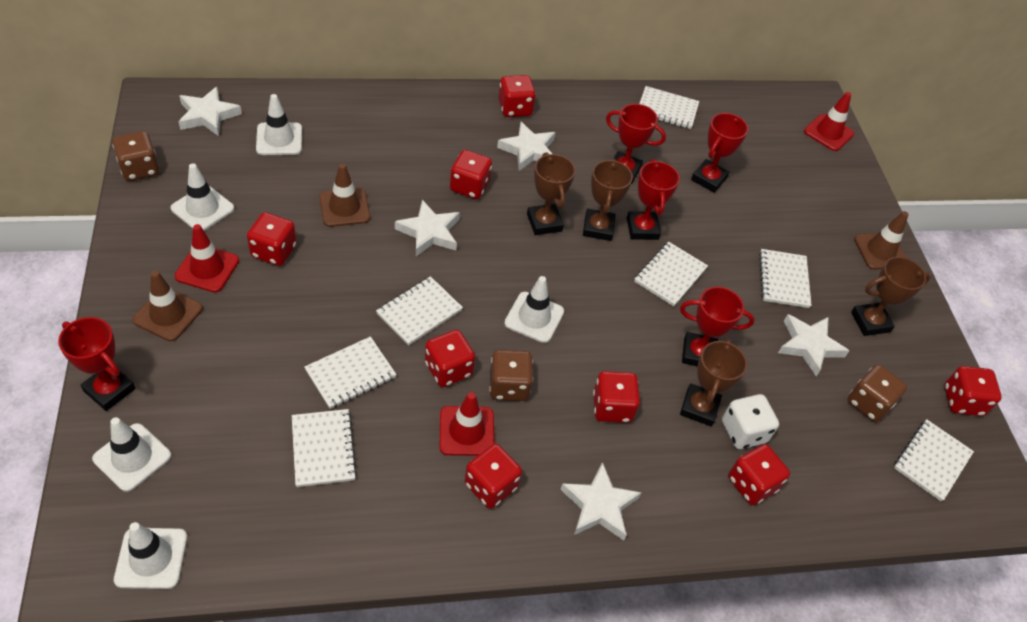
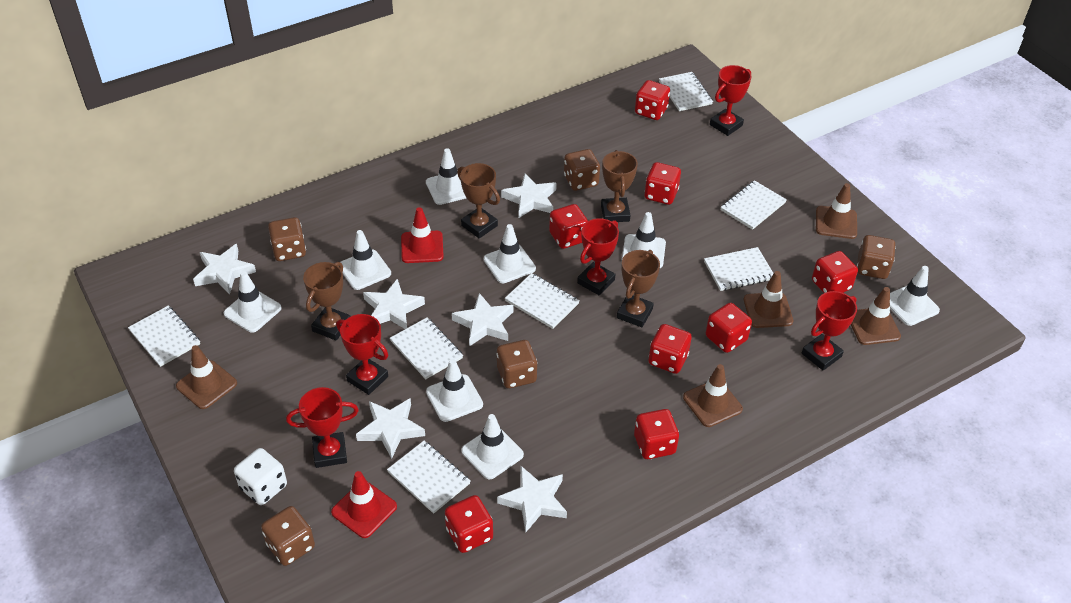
brown dice: 3 -> 5
brown traffic cone: 3 -> 5
red traffic cone: 3 -> 2
white star: 5 -> 6
white traffic cone: 5 -> 8

